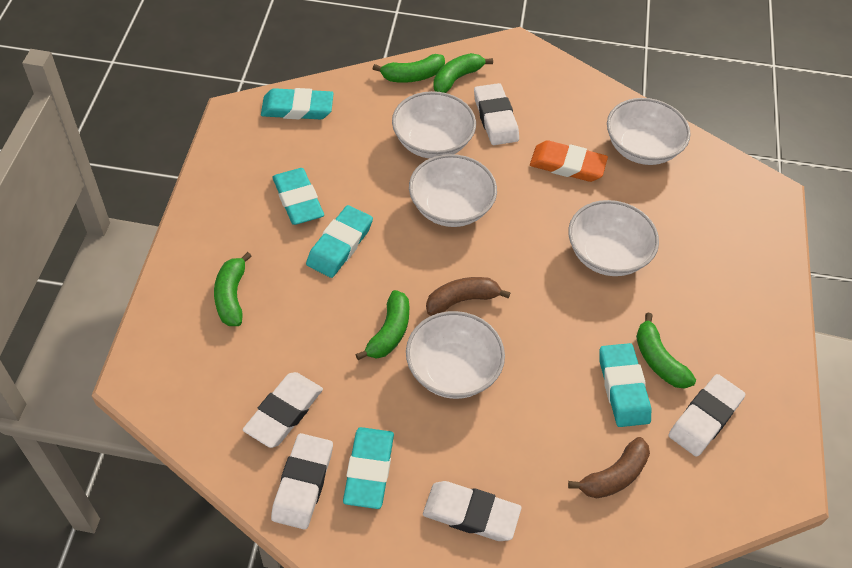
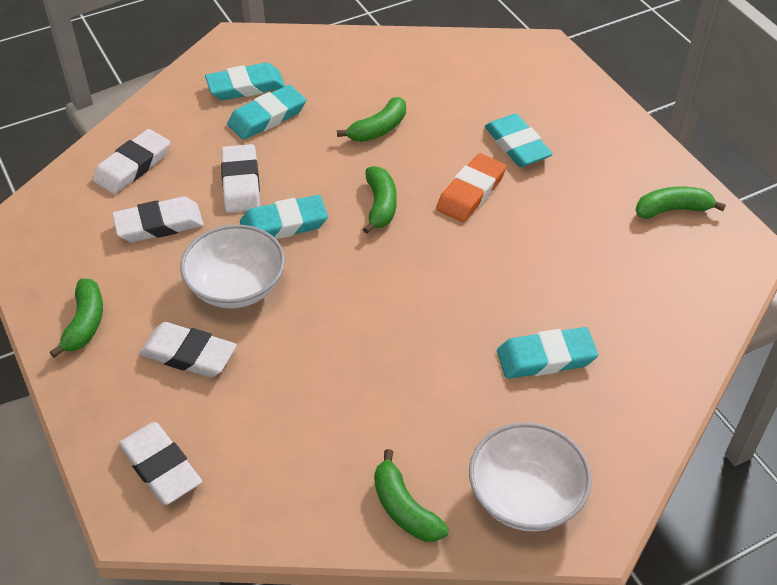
brown banana: 2 -> 0
white bowl: 5 -> 2

